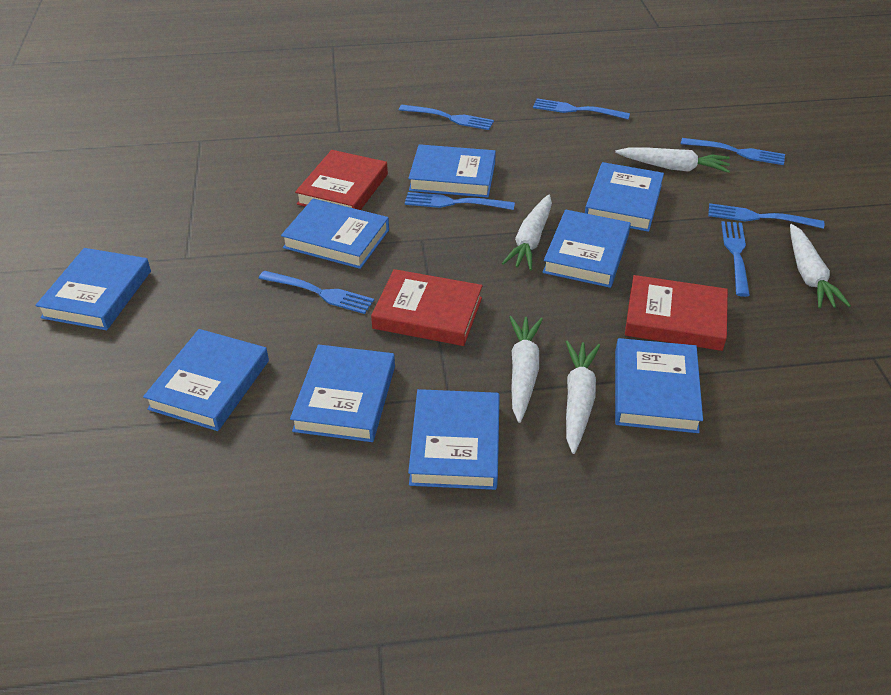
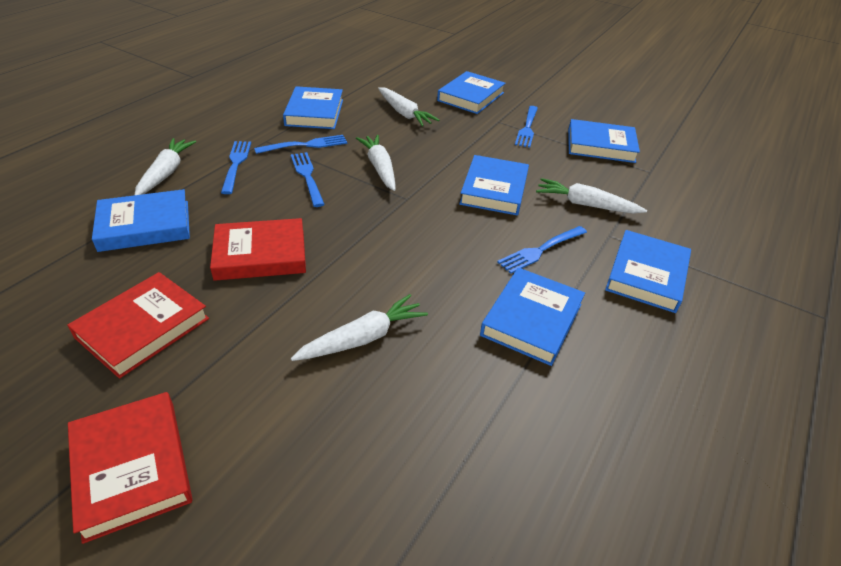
blue book: 9 -> 7
blue fork: 7 -> 5

